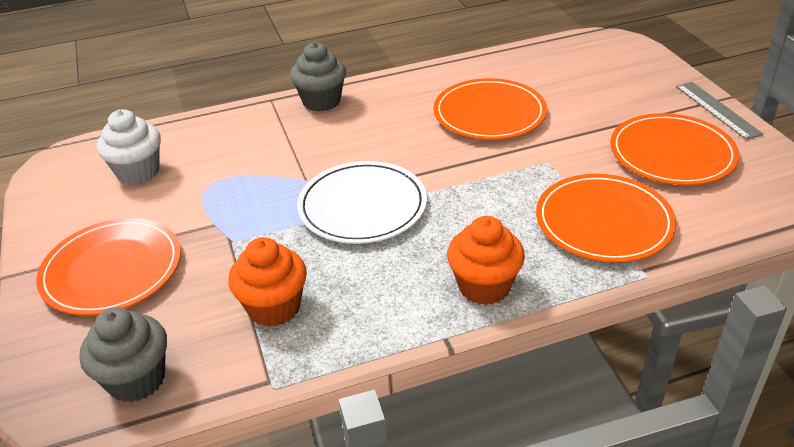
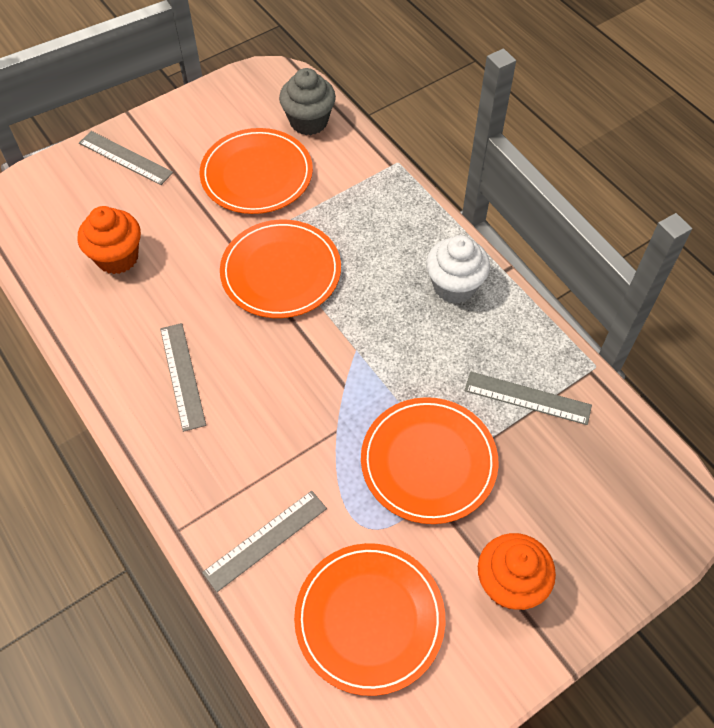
grey cupcake: 2 -> 1
grey ruler: 1 -> 4
white plate: 1 -> 0

